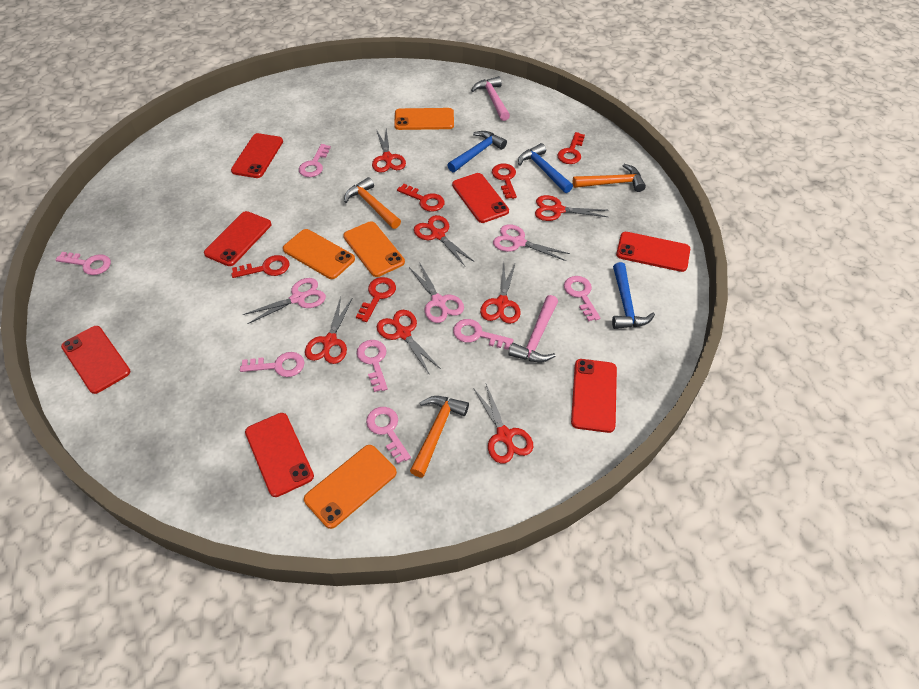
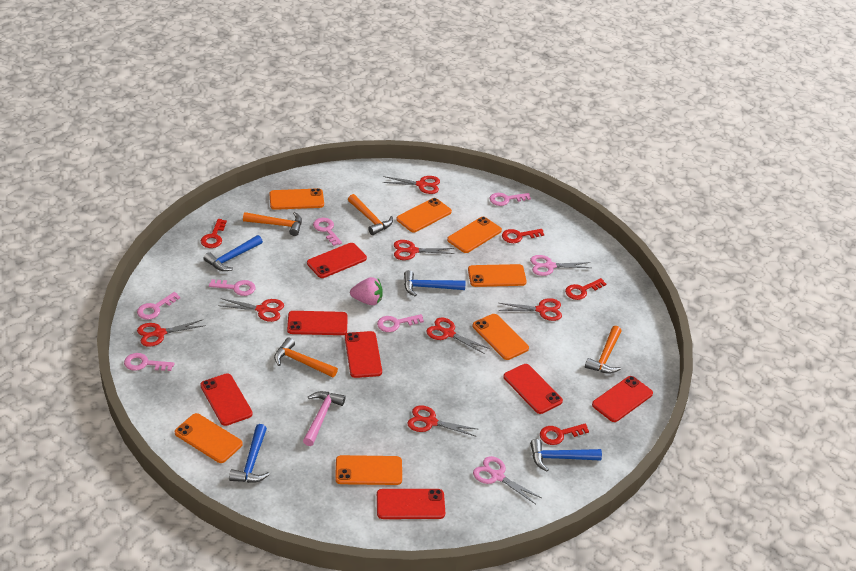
blue hammer: 3 -> 4
orange hammer: 3 -> 4
orange phone: 4 -> 7
pink hammer: 2 -> 1
pink key: 7 -> 6
pink scissors: 3 -> 2
pink strawberry: 0 -> 1
red key: 5 -> 4

